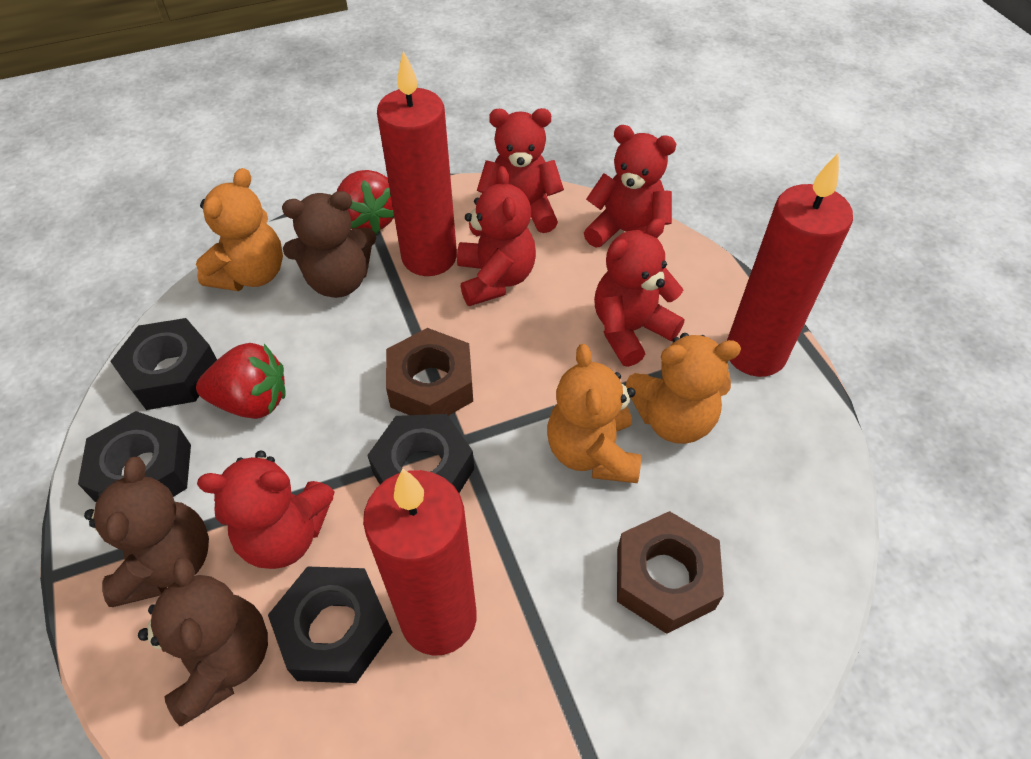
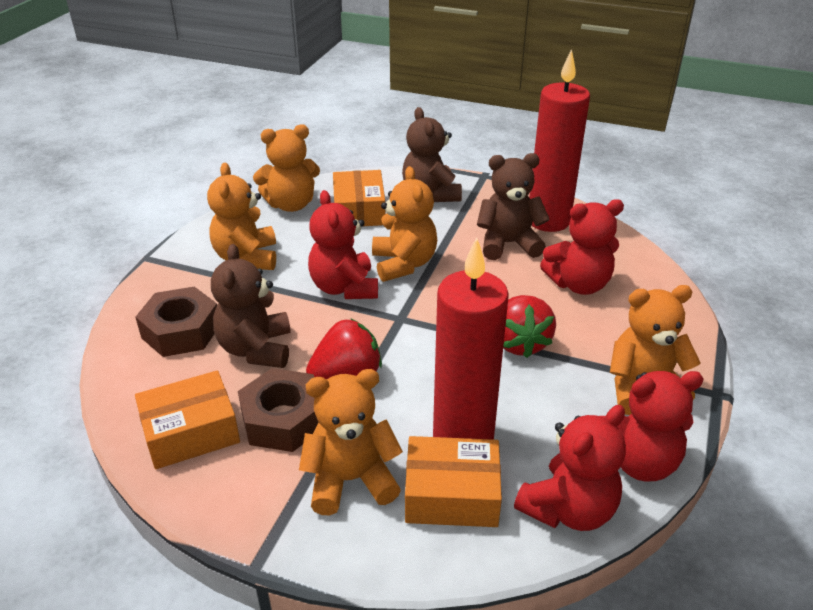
black nut: 4 -> 0
orange box: 0 -> 3
orange teddy bear: 3 -> 5
red candle: 3 -> 2
red teddy bear: 5 -> 4

